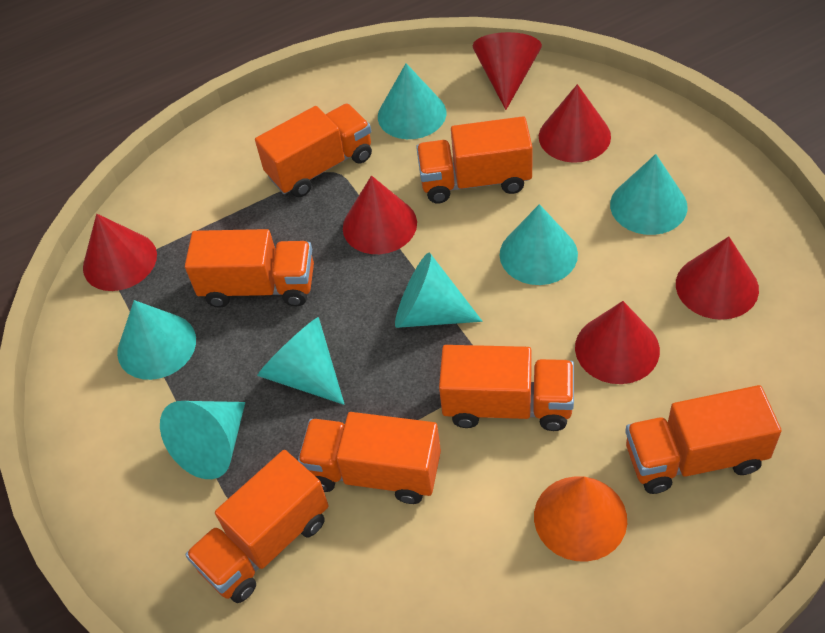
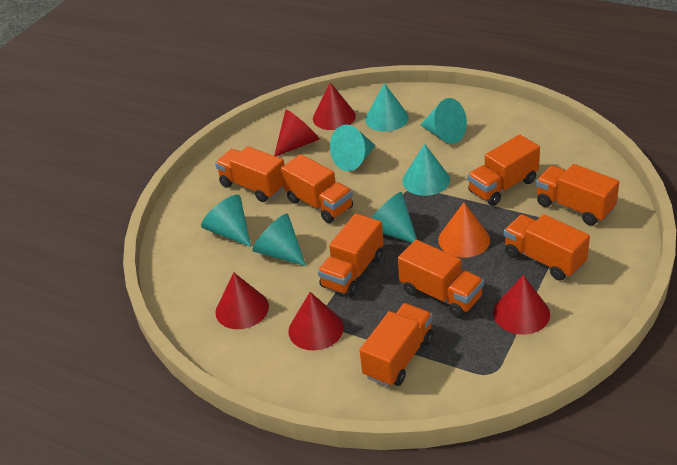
orange truck: 7 -> 8
red cone: 6 -> 5

